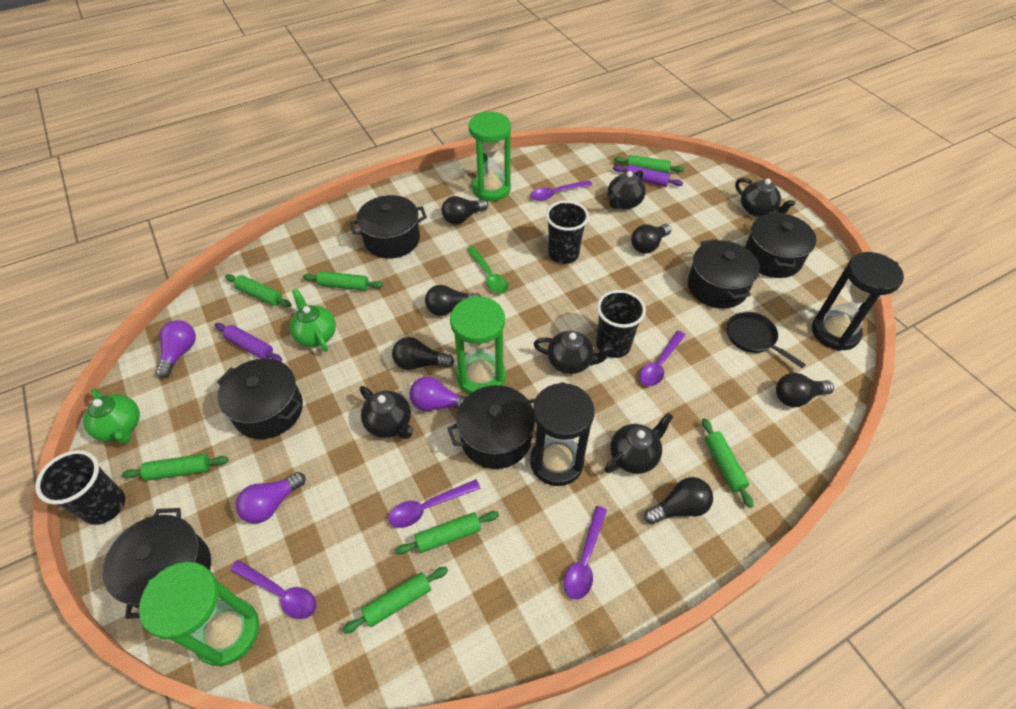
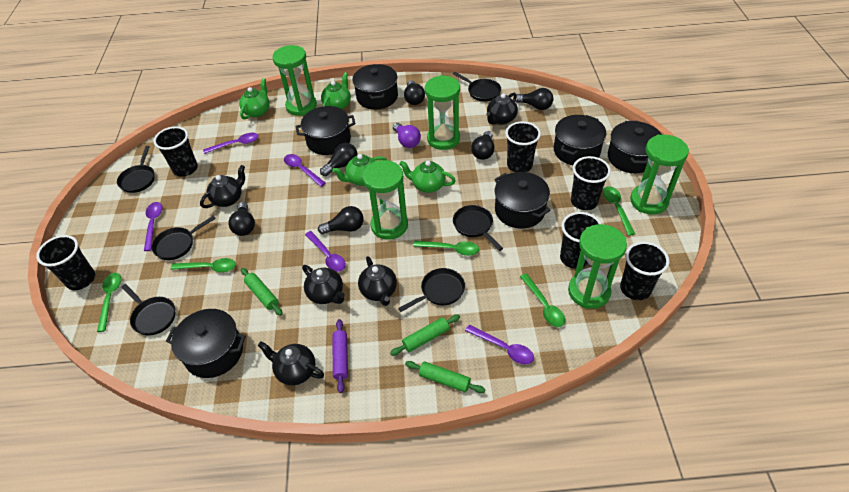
black cup: 3 -> 6
black hourglass: 2 -> 0
black pan: 1 -> 6
green hourglass: 3 -> 5
green rolling pin: 7 -> 3
green spoon: 1 -> 5
green teapot: 2 -> 4
purple light bulb: 3 -> 1
purple rolling pin: 2 -> 1

